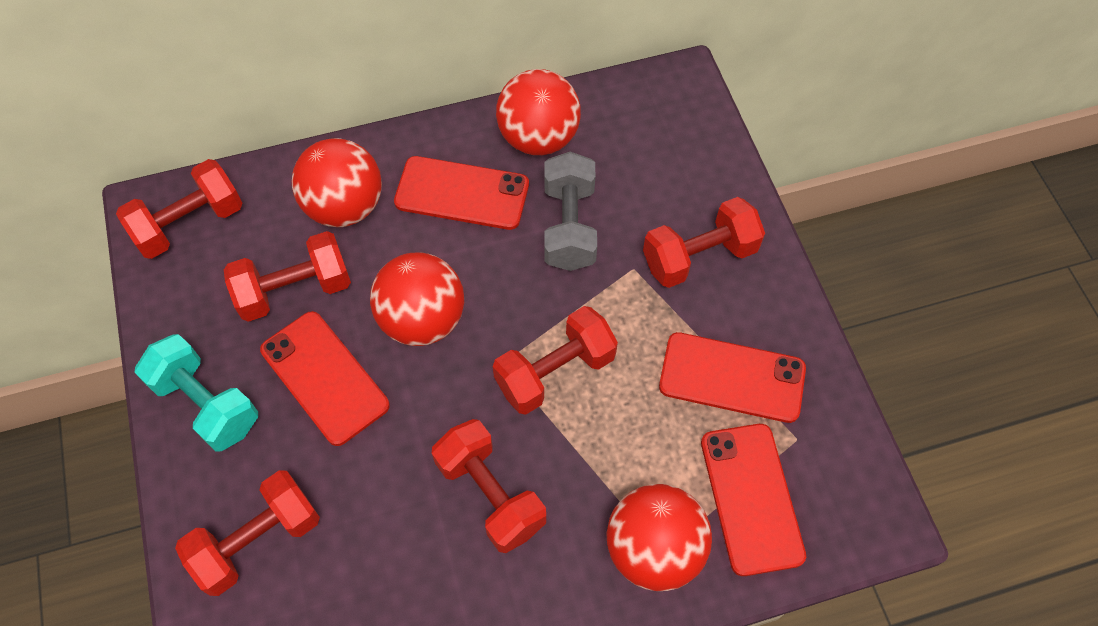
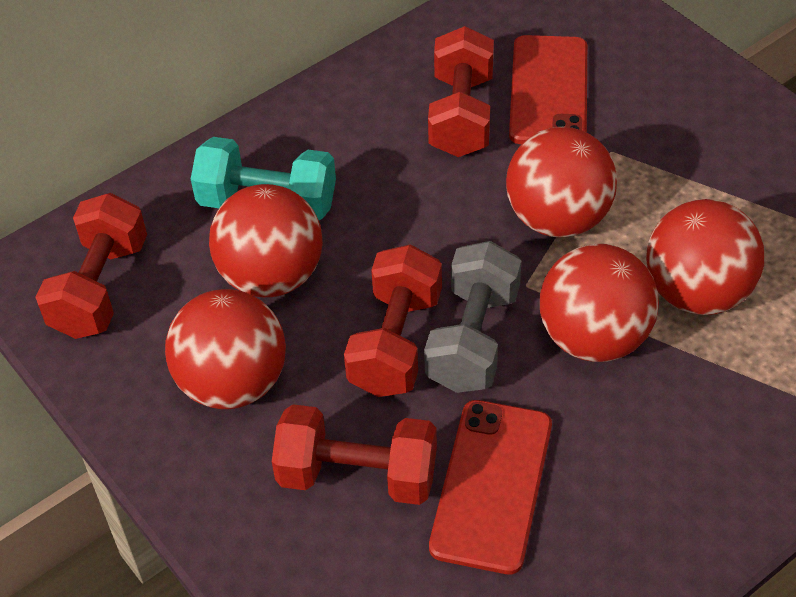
red ball: 4 -> 5
red dumbbell: 6 -> 4
red phone: 4 -> 2

